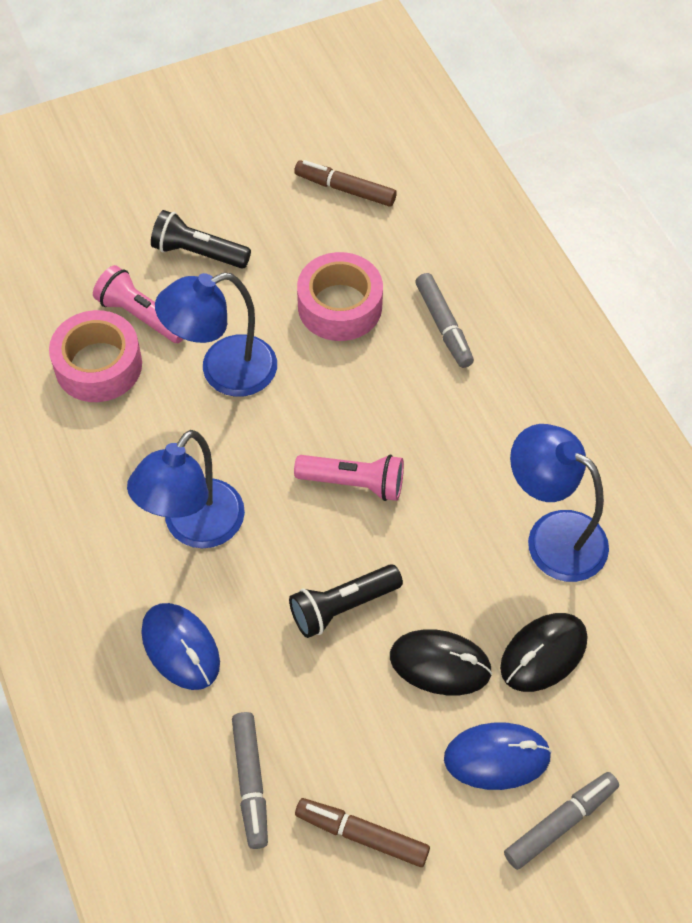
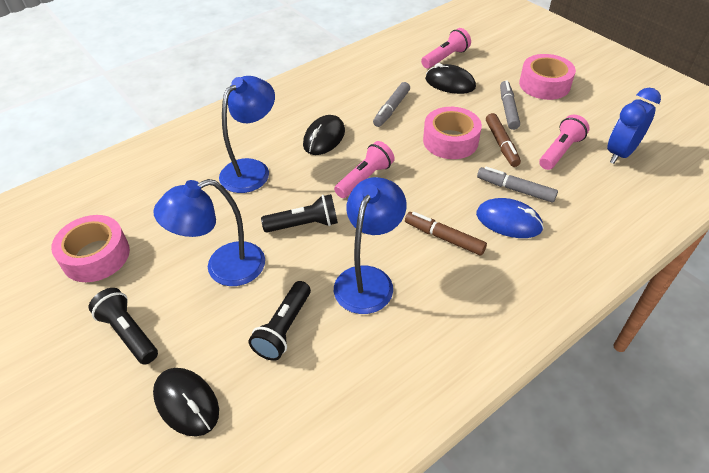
black flashlight: 2 -> 3
black mouse: 2 -> 3
blue clock: 0 -> 1
blue mouse: 2 -> 1
pink flashlight: 2 -> 3
pink tape: 2 -> 3

